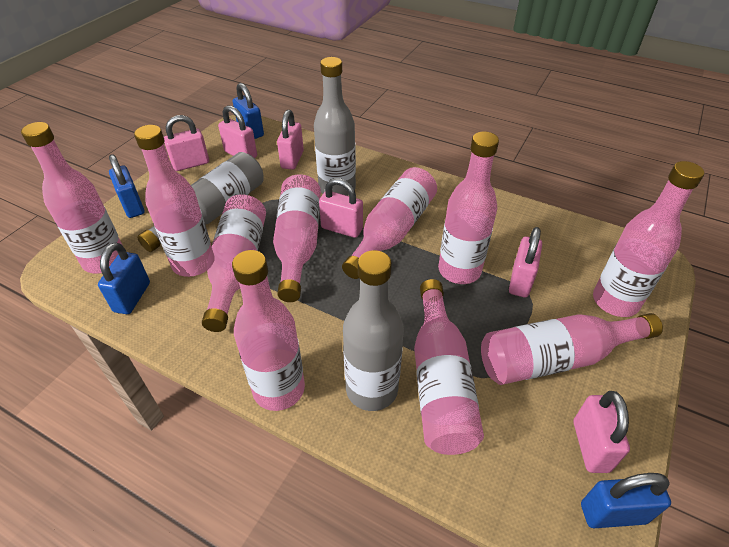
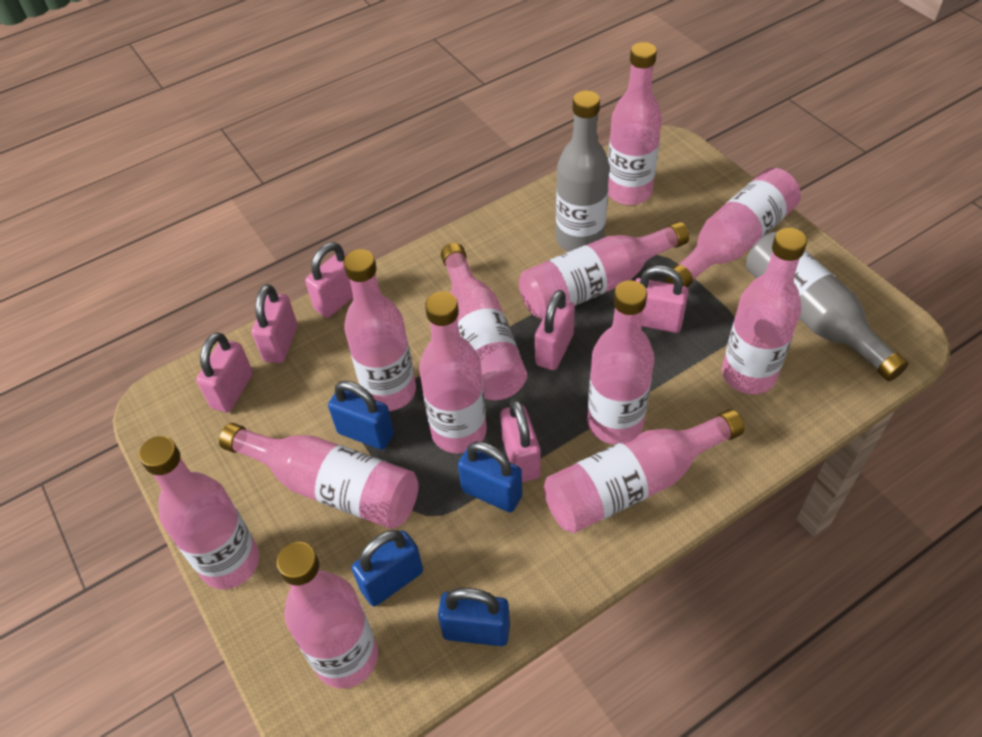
grey bottle: 3 -> 2
pink bottle: 10 -> 12

